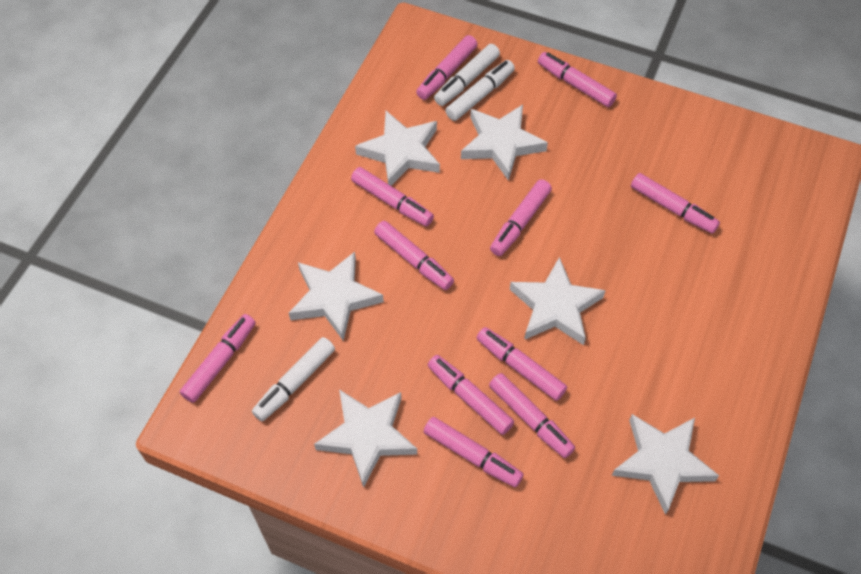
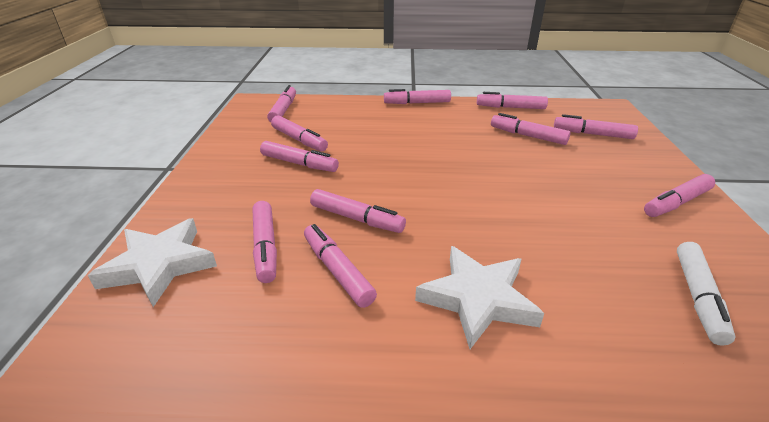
white marker: 3 -> 1
white star: 6 -> 2

